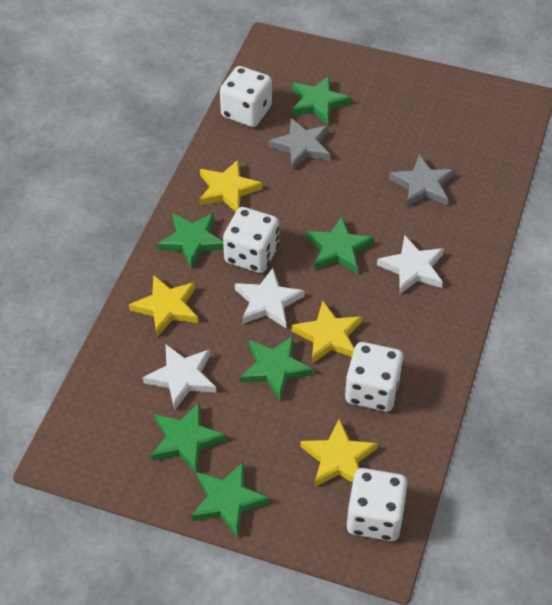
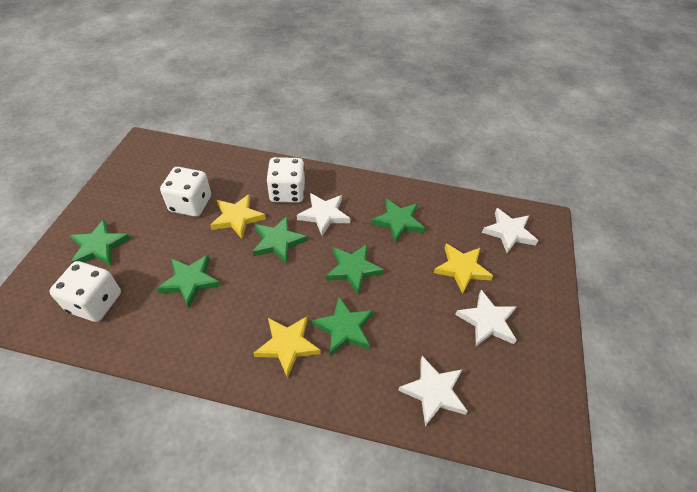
grey star: 2 -> 0
white dice: 4 -> 3
white star: 3 -> 4
yellow star: 4 -> 3

